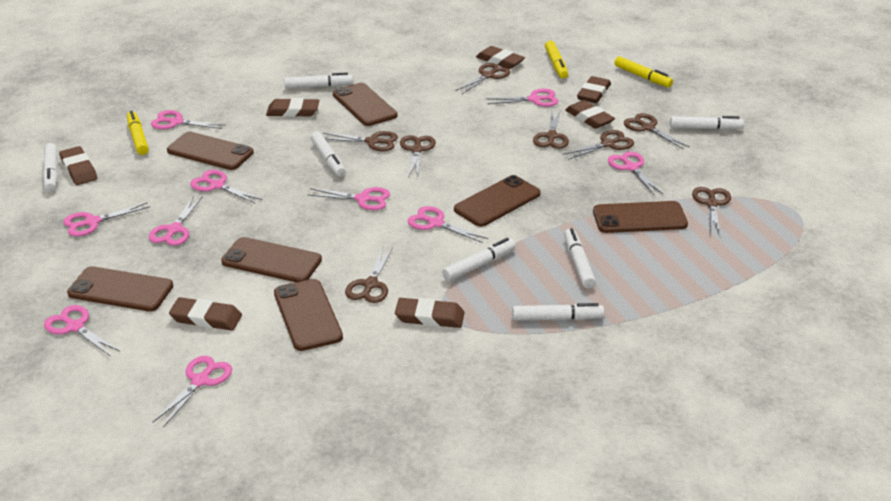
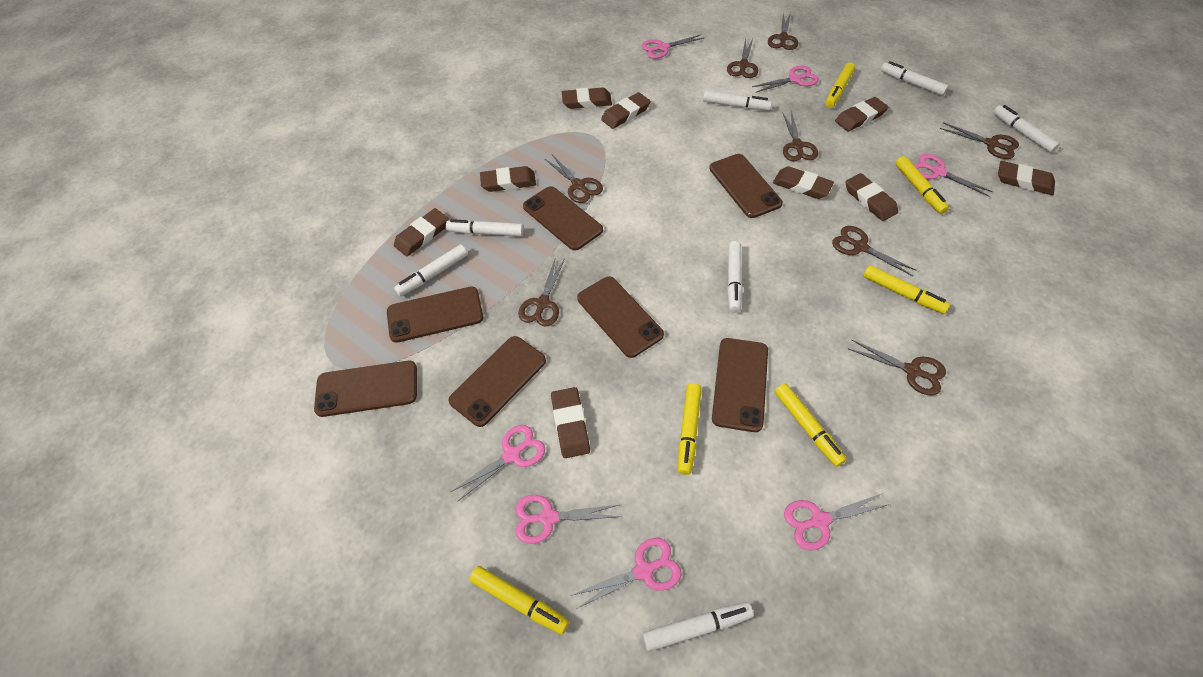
brown eraser: 7 -> 9
pink scissors: 10 -> 7
yellow marker: 3 -> 6

